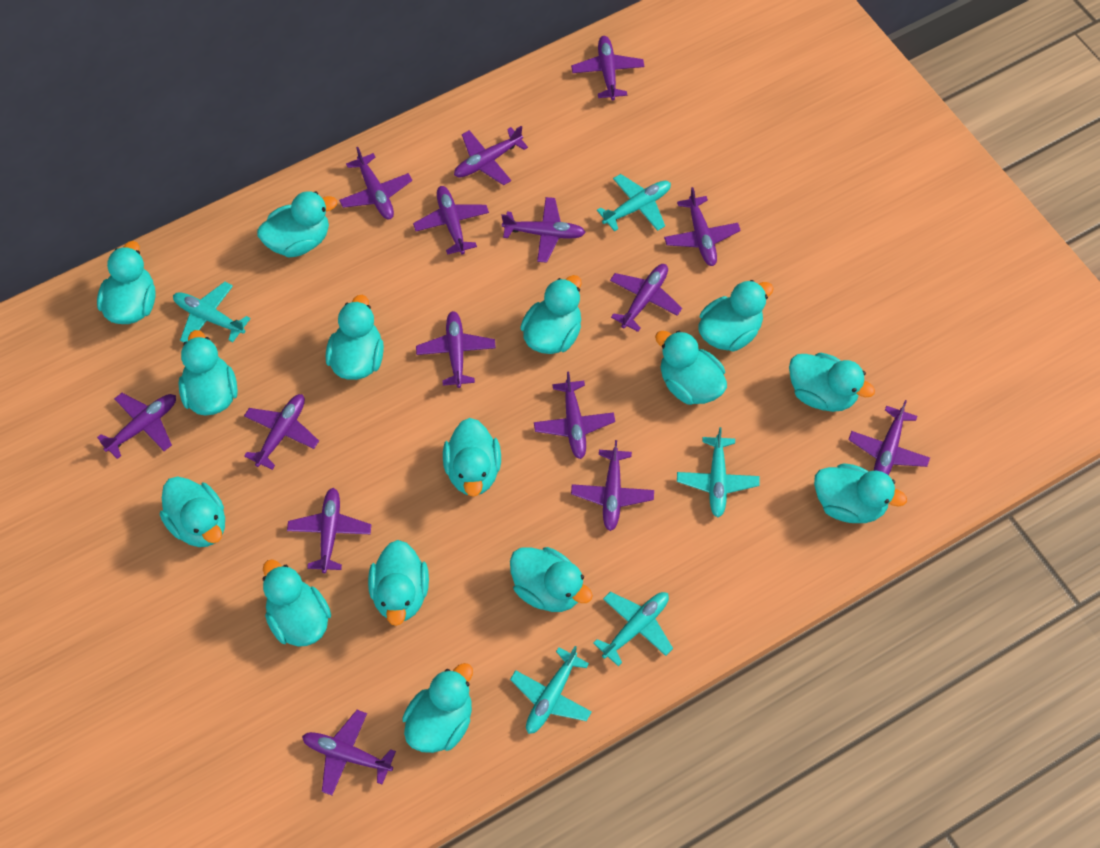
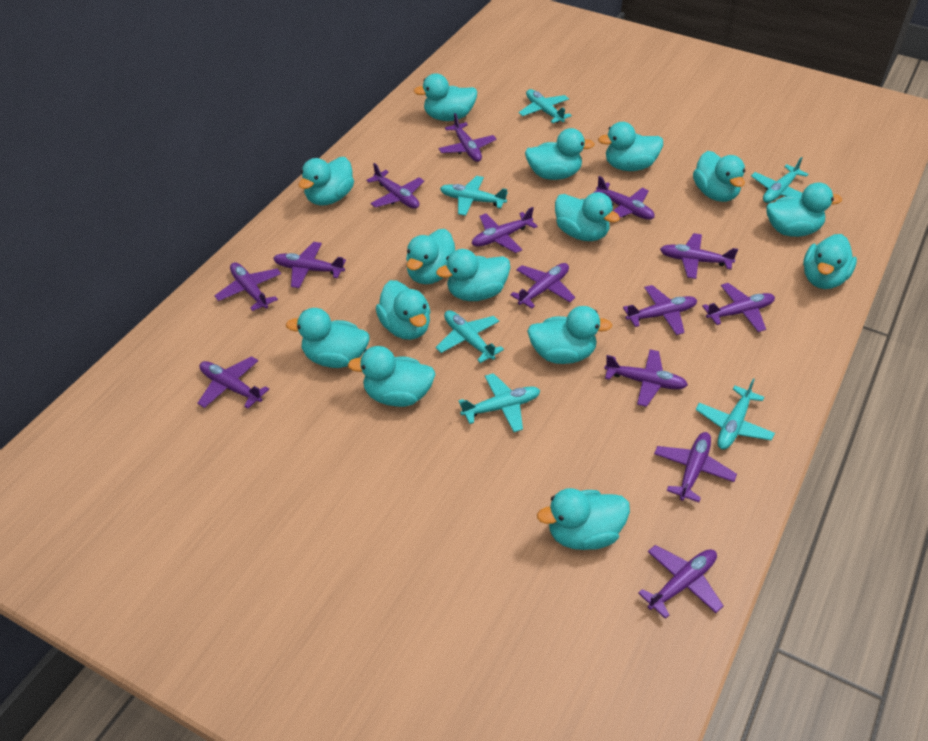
purple plane: 15 -> 14
turquoise plane: 5 -> 6

